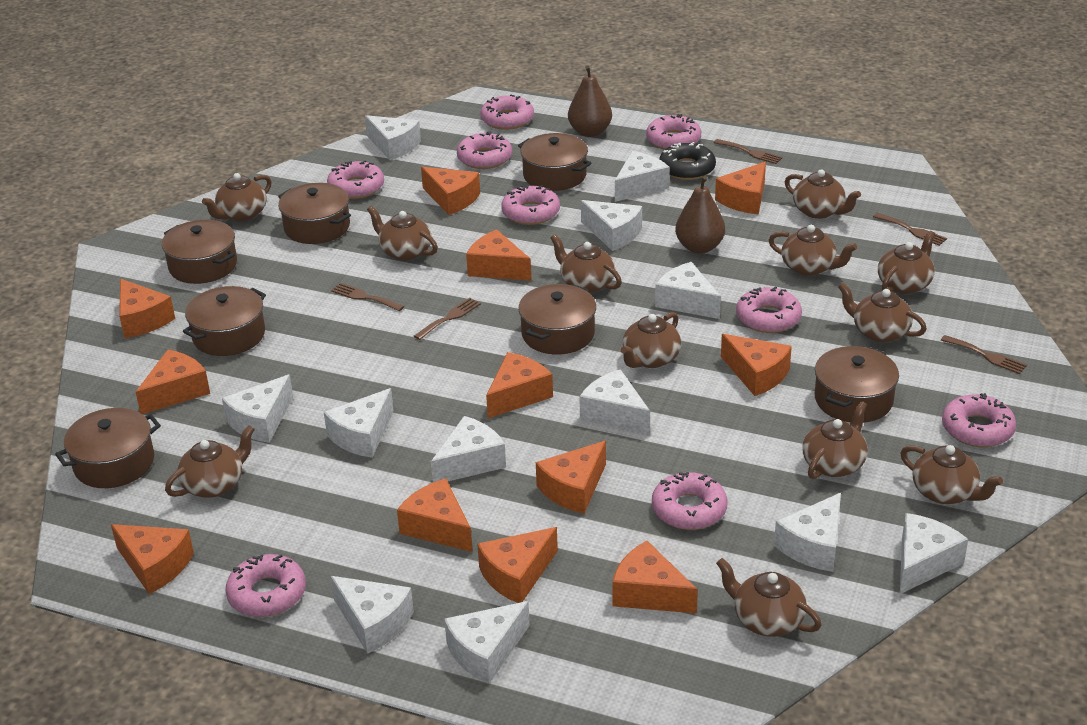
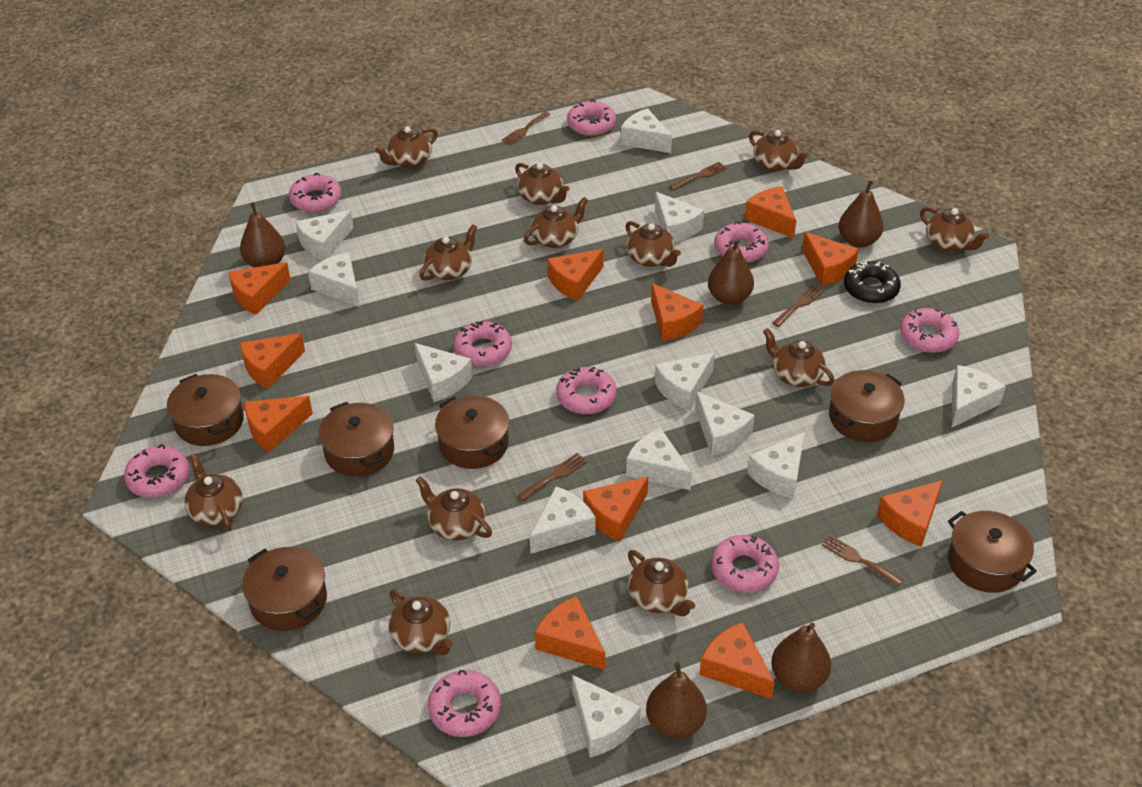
brown pear: 2 -> 5
brown pot: 7 -> 6
orange cheese: 12 -> 11

